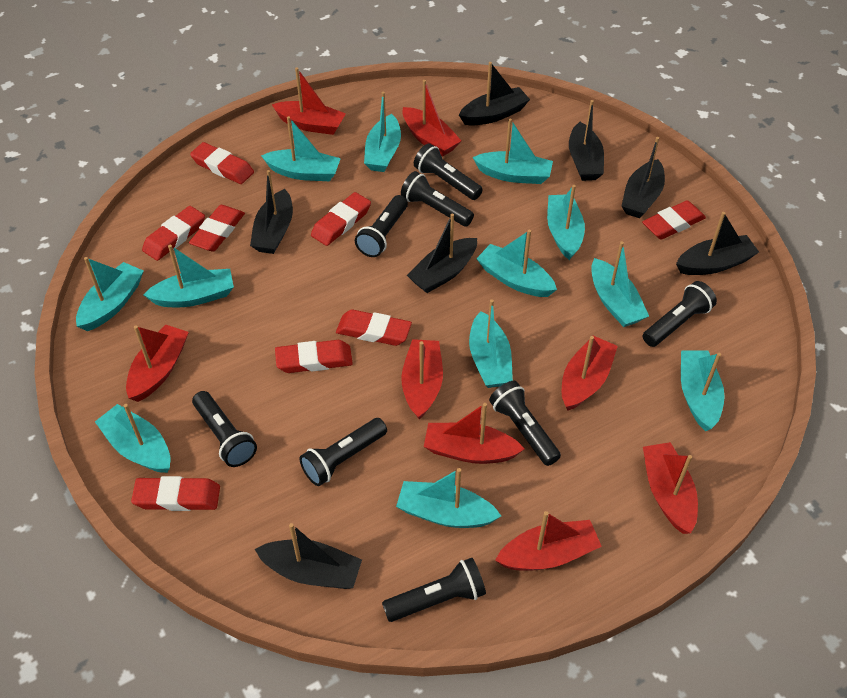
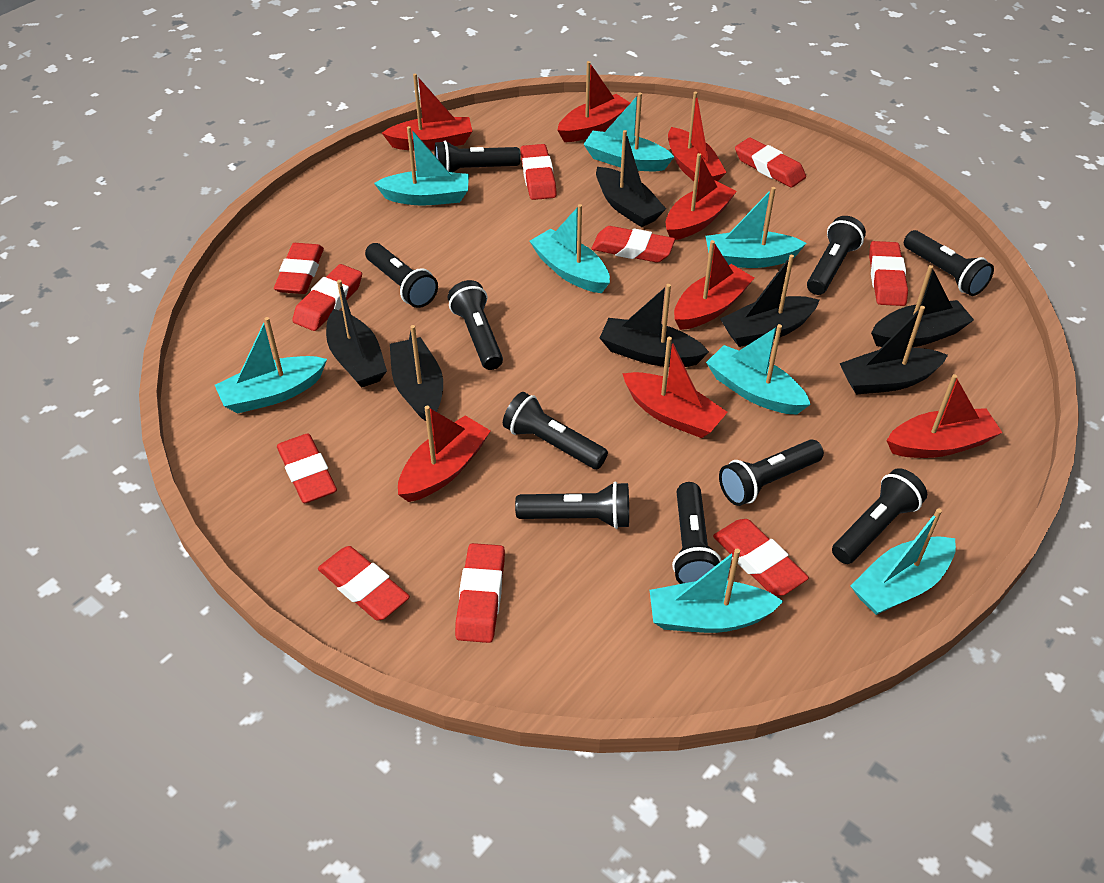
black flashlight: 8 -> 10
red eraser: 8 -> 10
turquoise boat: 12 -> 8

